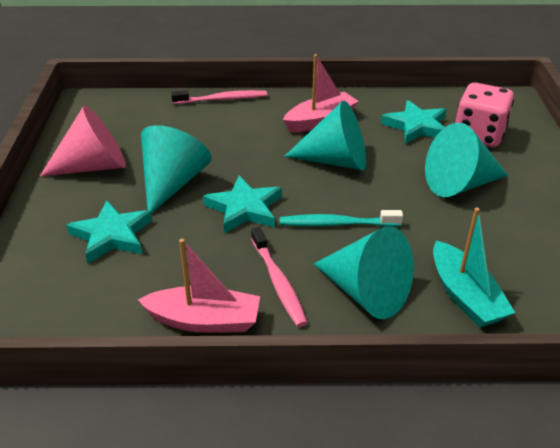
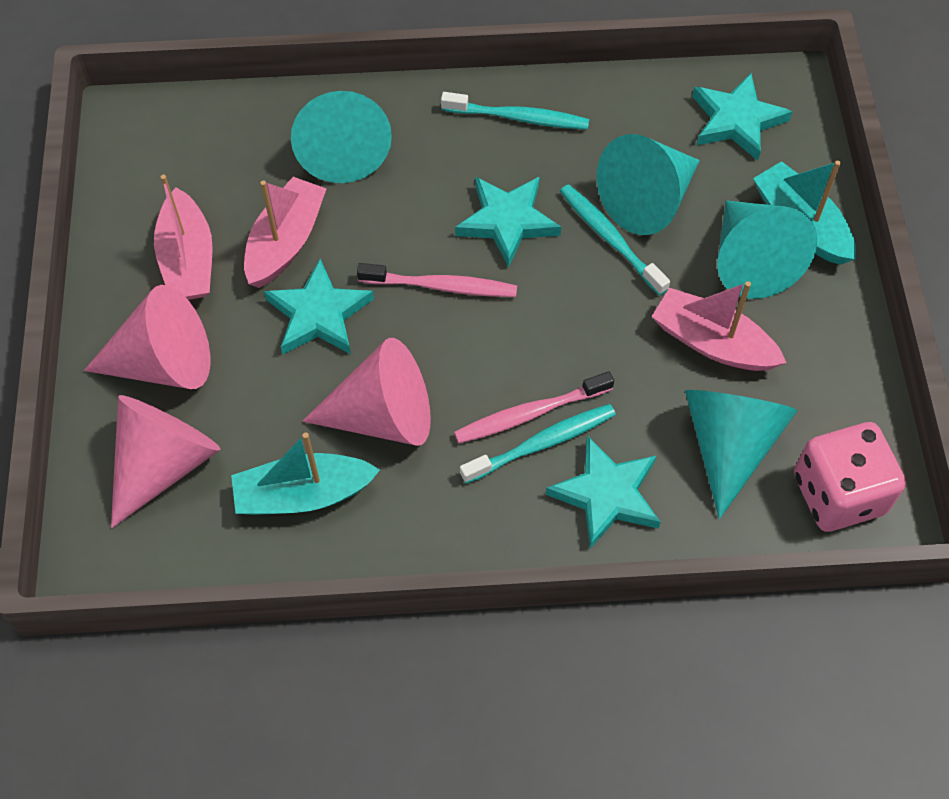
pink boat: 2 -> 3
pink cone: 1 -> 3
turquoise boat: 1 -> 2
turquoise star: 3 -> 4
turquoise toothbrush: 1 -> 3

